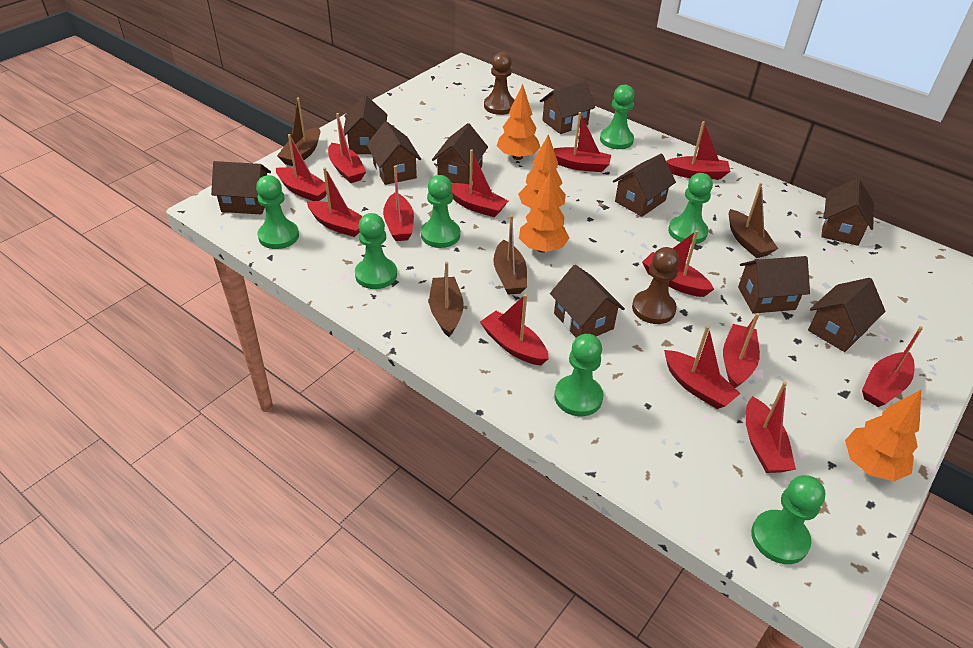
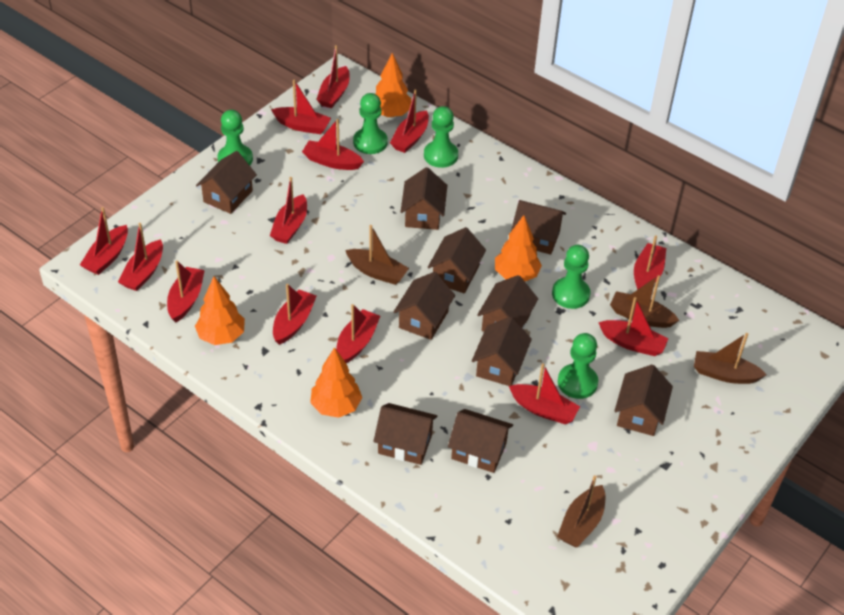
brown pawn: 2 -> 0
green pawn: 7 -> 5

